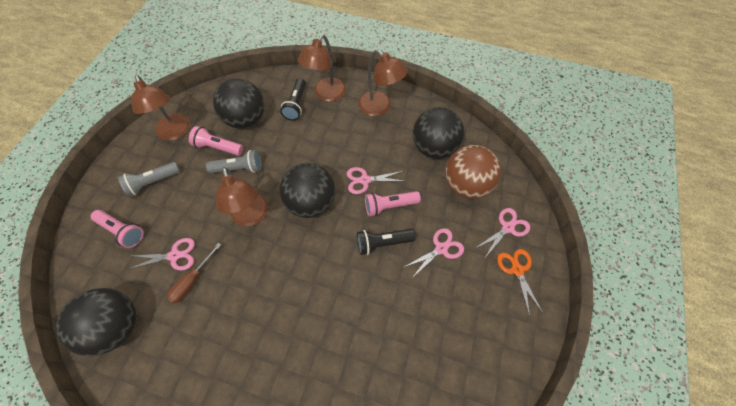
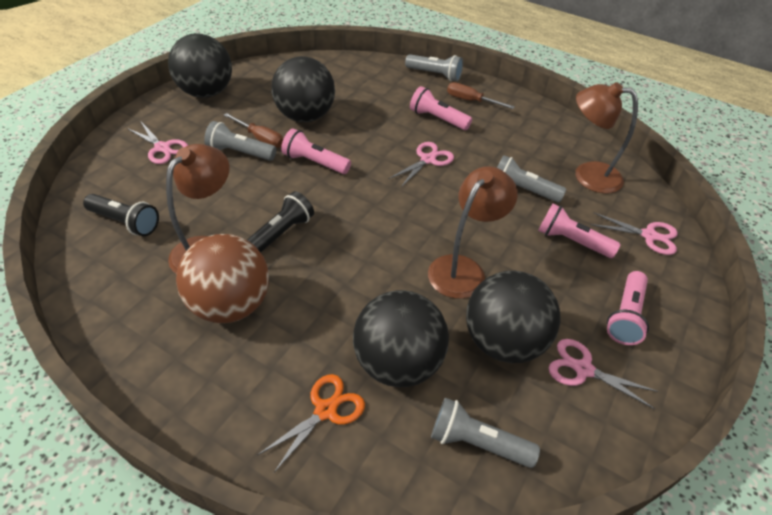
brown lamp: 4 -> 3
brown screwdriver: 1 -> 2
grey flashlight: 2 -> 4
pink flashlight: 3 -> 4

